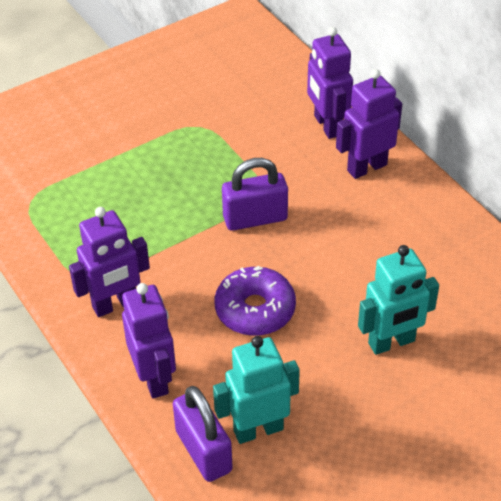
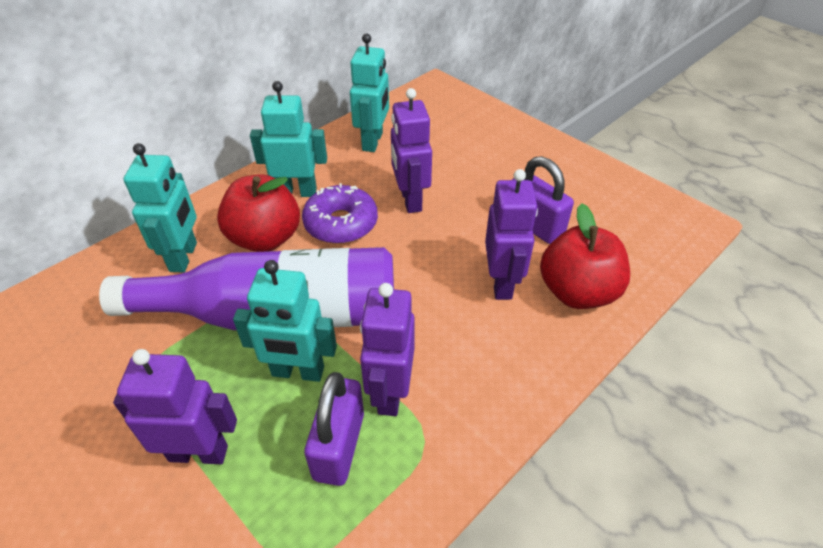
purple bottle: 0 -> 1
red apple: 0 -> 2
turquoise robot: 2 -> 4

